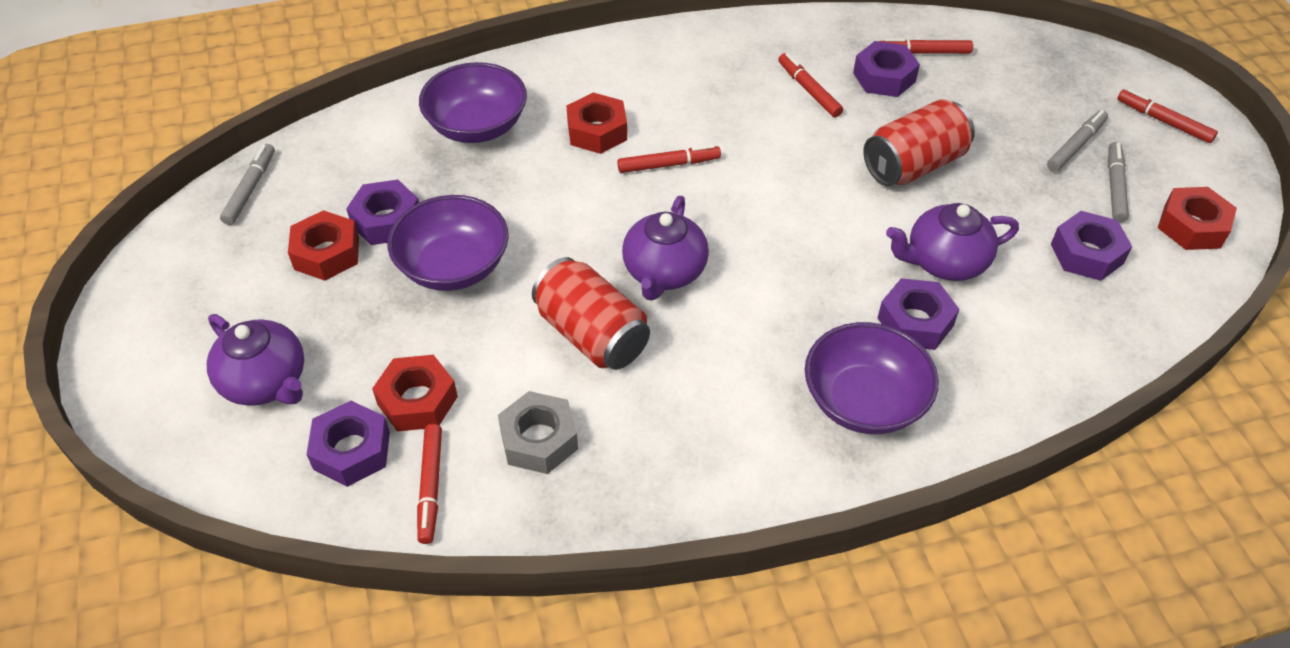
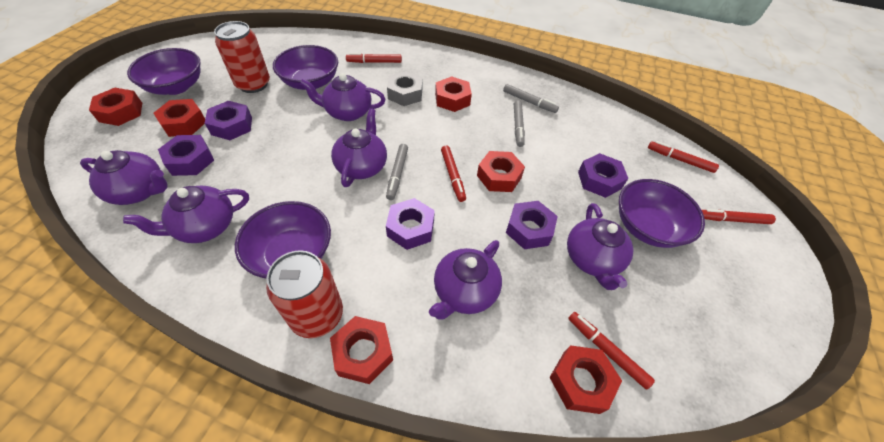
purple bowl: 3 -> 4
purple teapot: 3 -> 6
red nut: 4 -> 6

